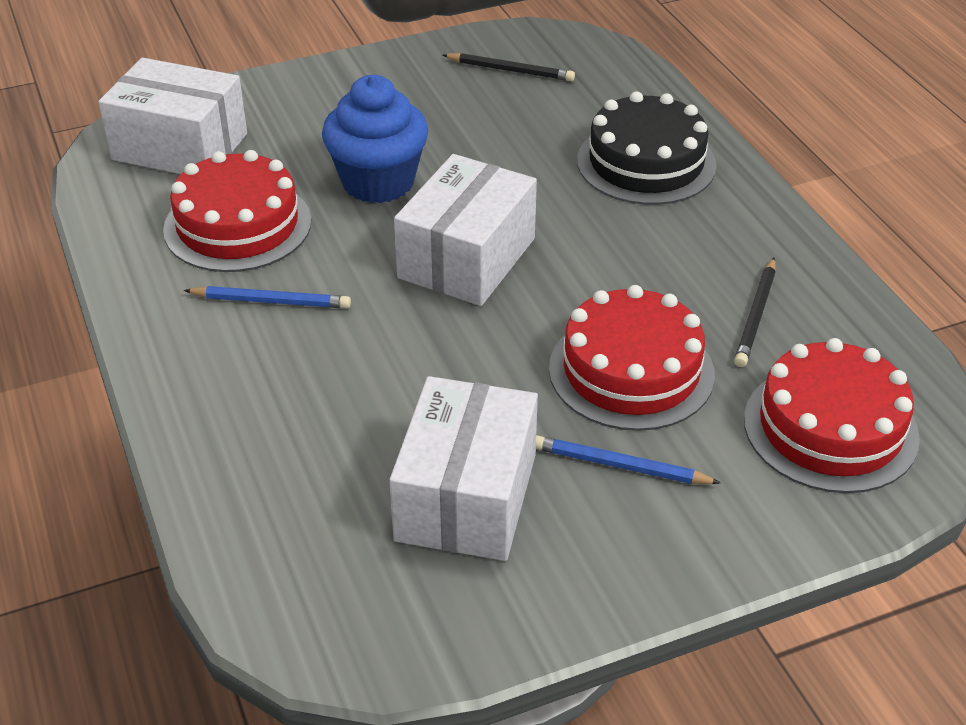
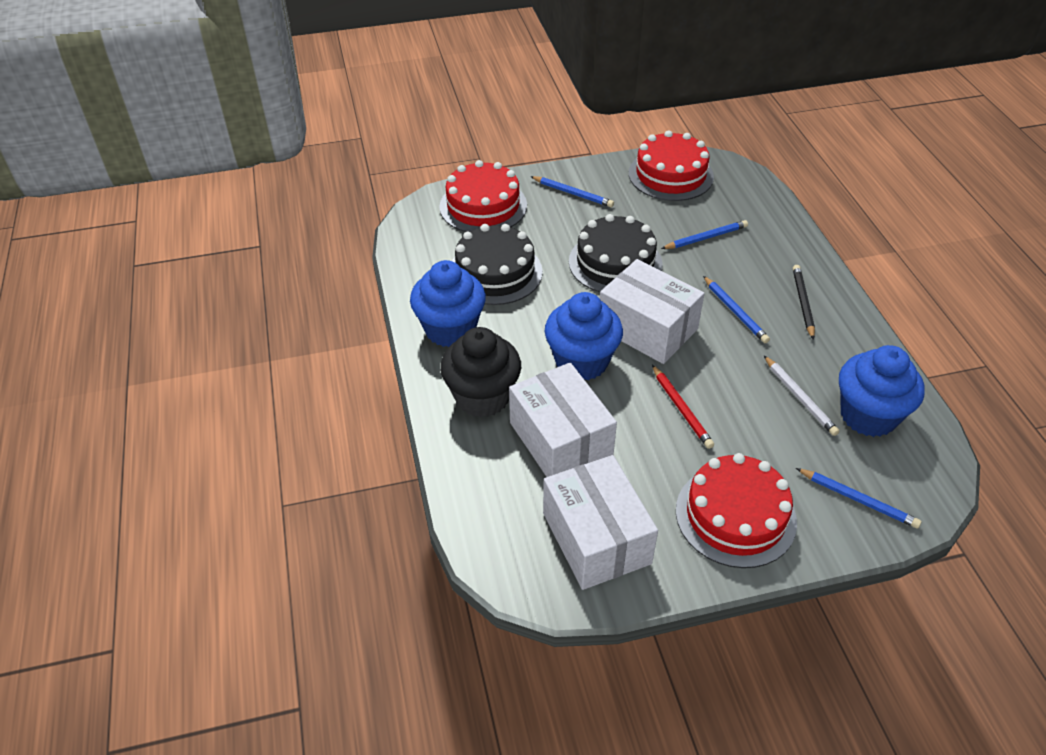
black cake: 1 -> 2
black cupcake: 0 -> 1
black pencil: 2 -> 1
blue cupcake: 1 -> 3
blue pencil: 2 -> 4
red pencil: 0 -> 1
white pencil: 0 -> 1

